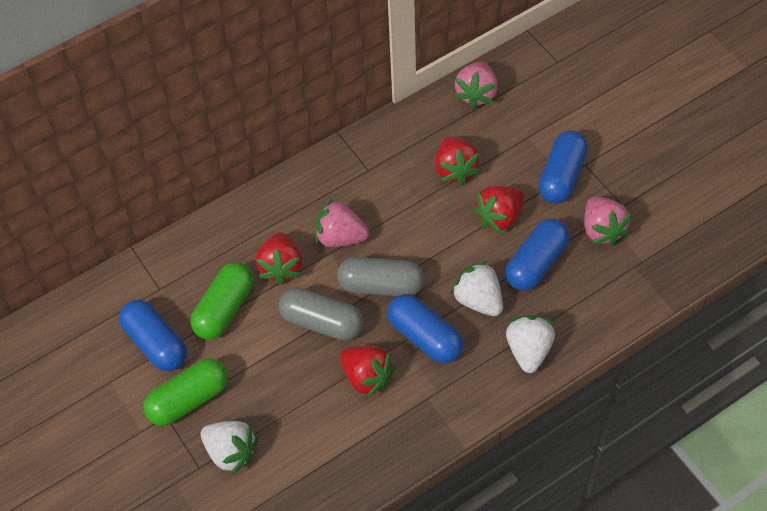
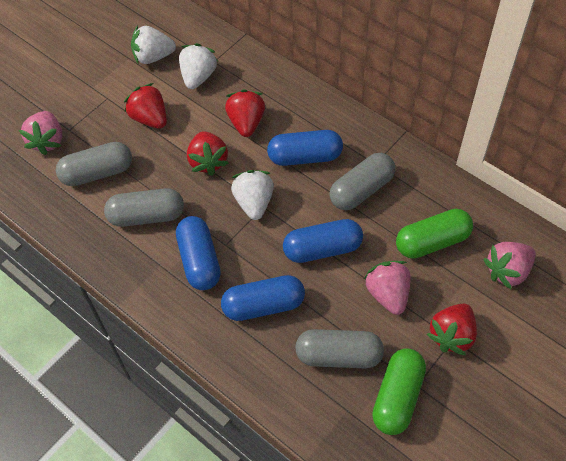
grey capsule: 2 -> 4

